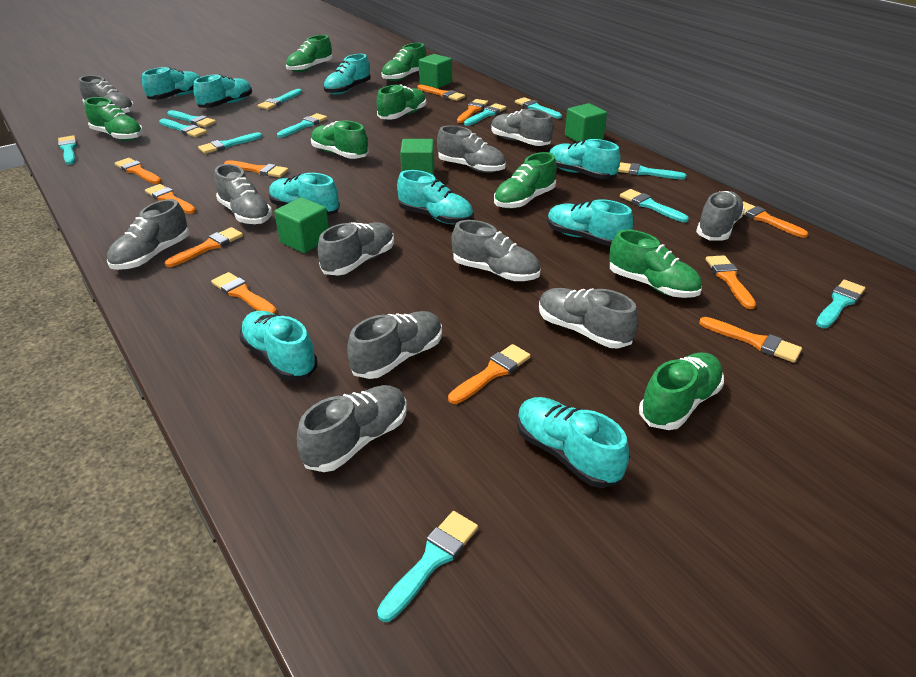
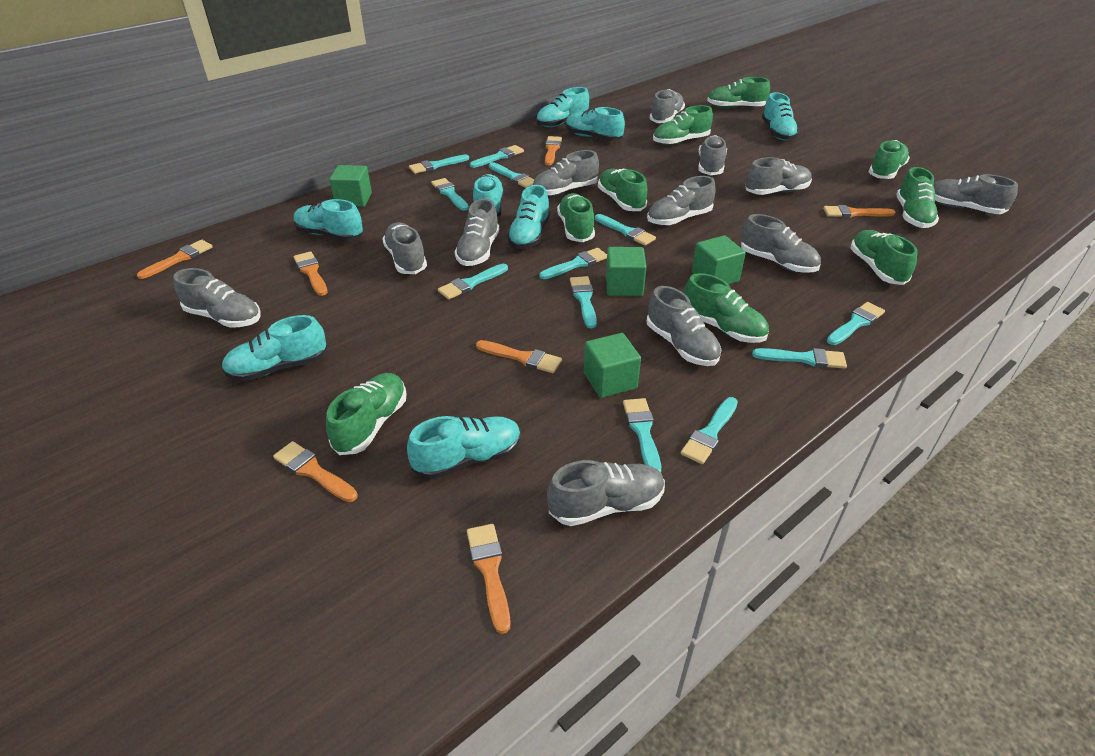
green shoe: 8 -> 9
grey shoe: 11 -> 12
orange brush: 11 -> 7
turquoise shoe: 9 -> 8

